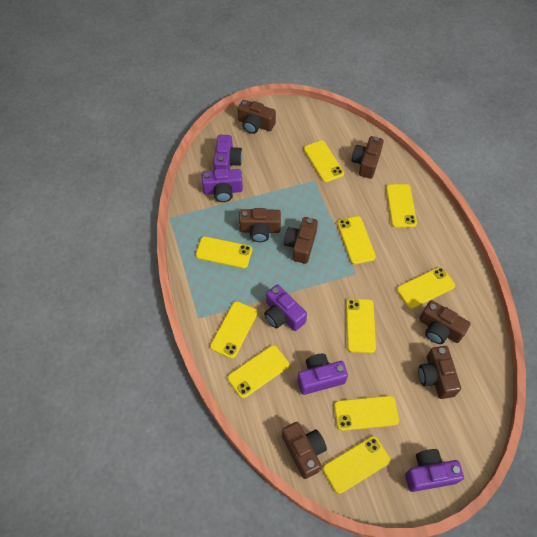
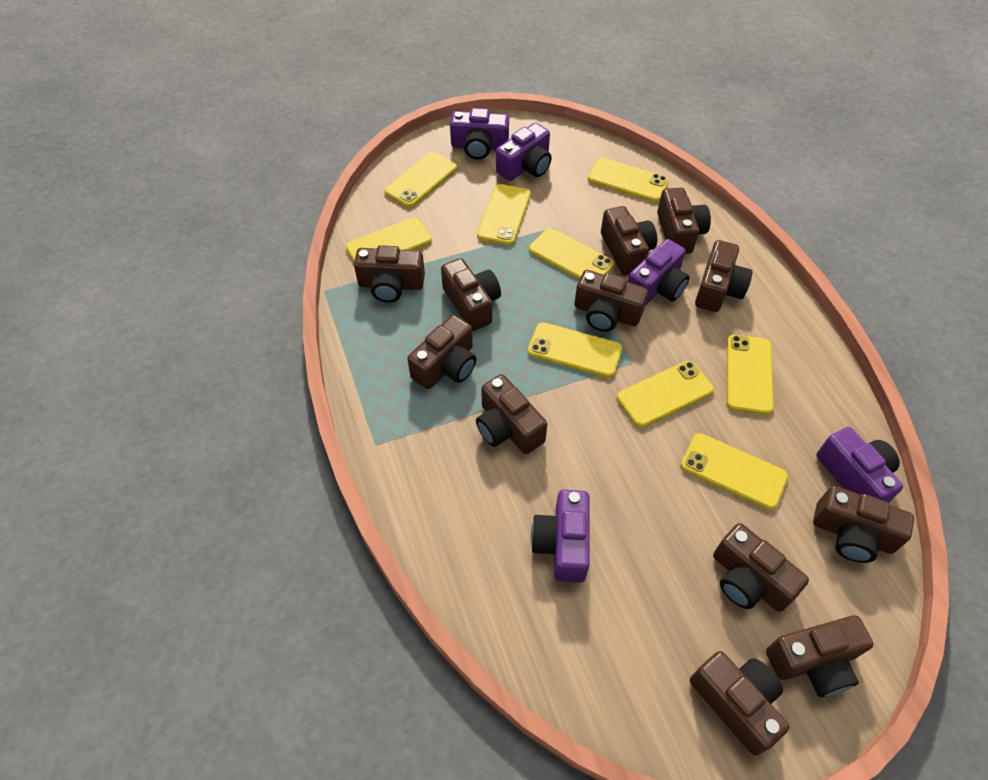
brown camera: 7 -> 12
yellow phone: 10 -> 9

